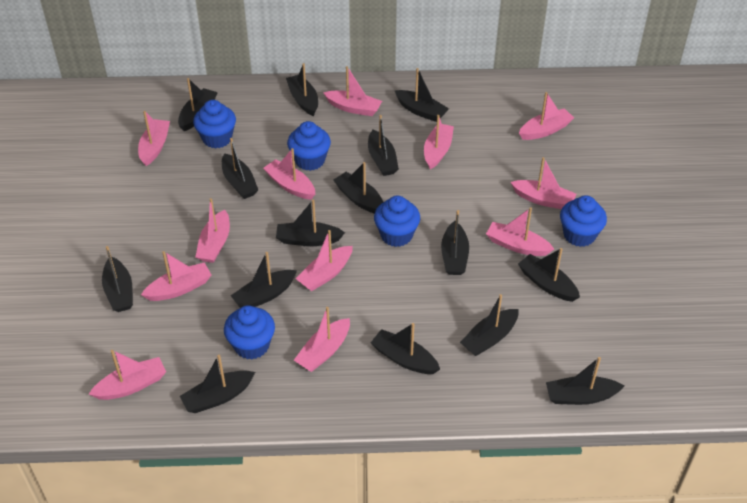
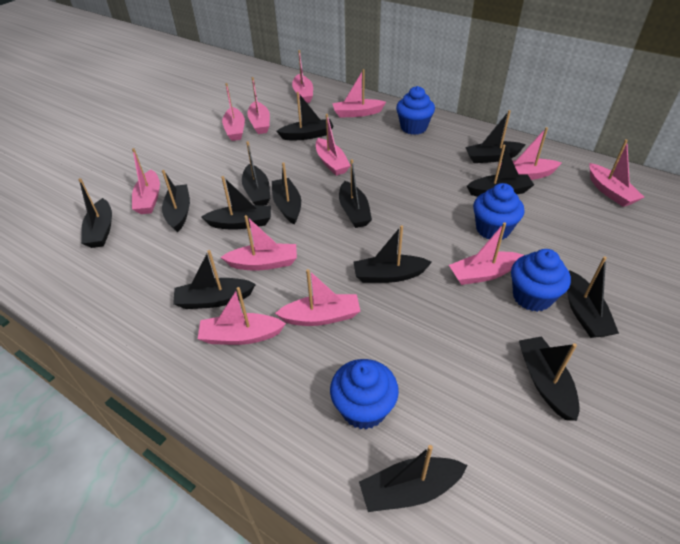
black boat: 15 -> 14
blue cupcake: 5 -> 4

